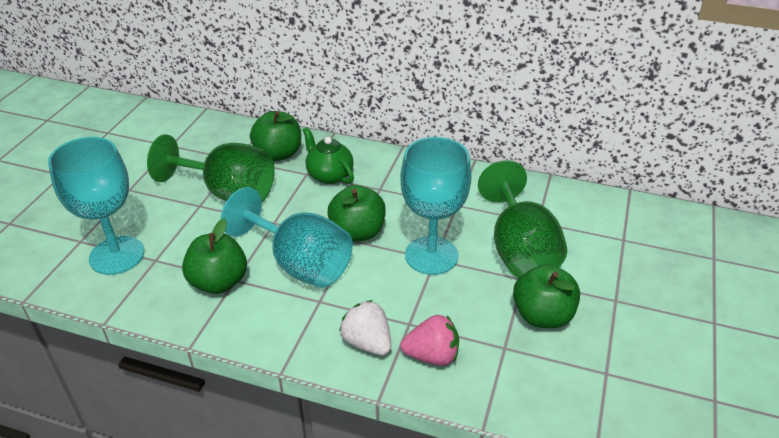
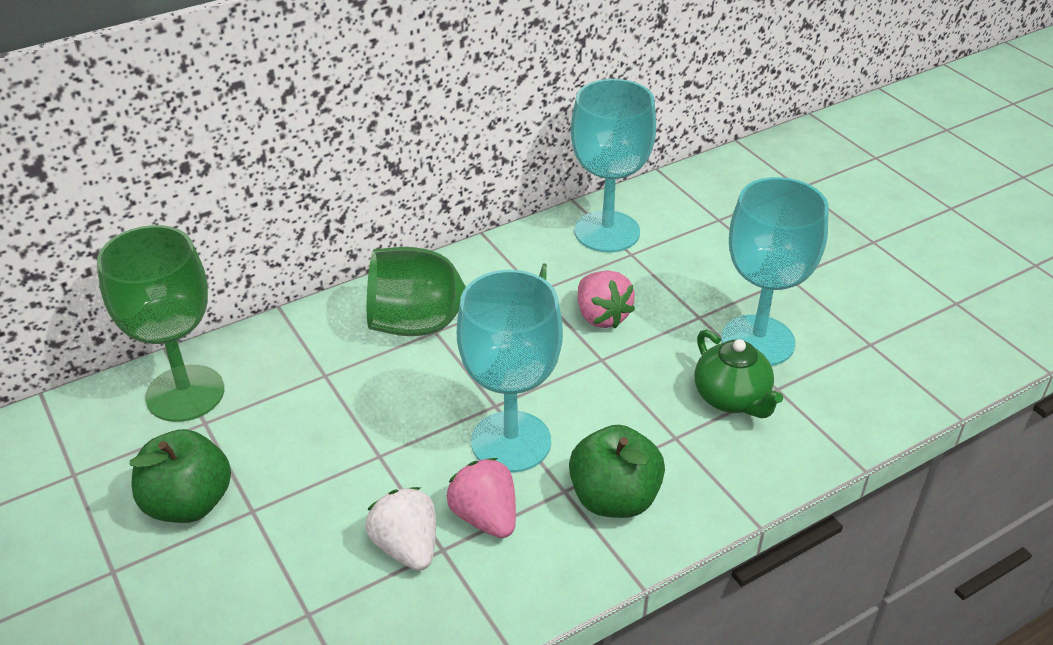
green apple: 4 -> 2
pink strawberry: 1 -> 2

